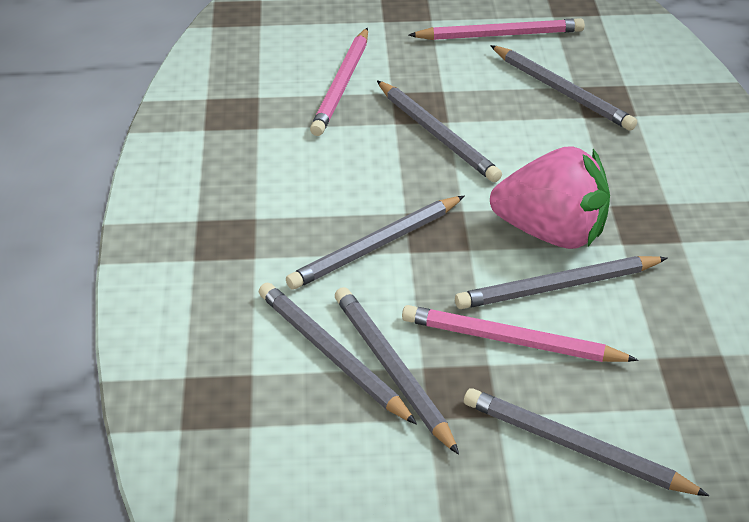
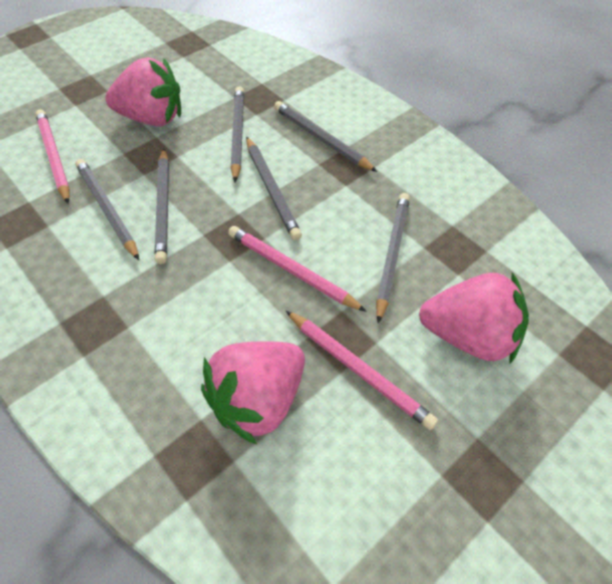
grey pencil: 7 -> 6
pink strawberry: 1 -> 3

